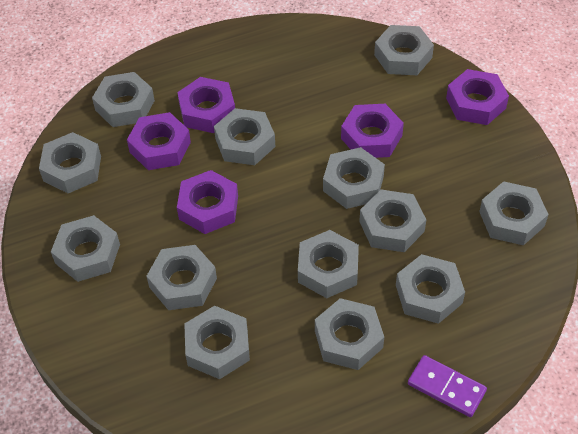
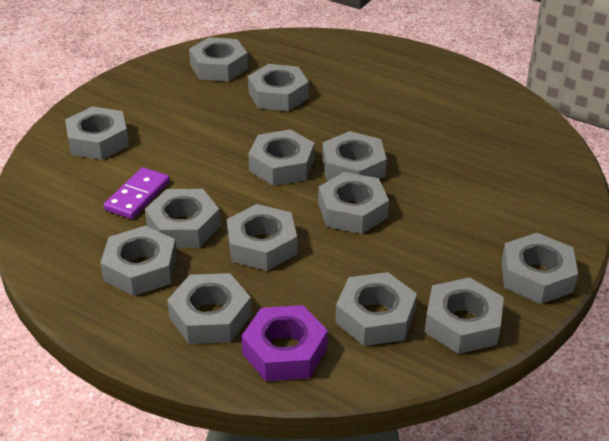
purple nut: 5 -> 1

